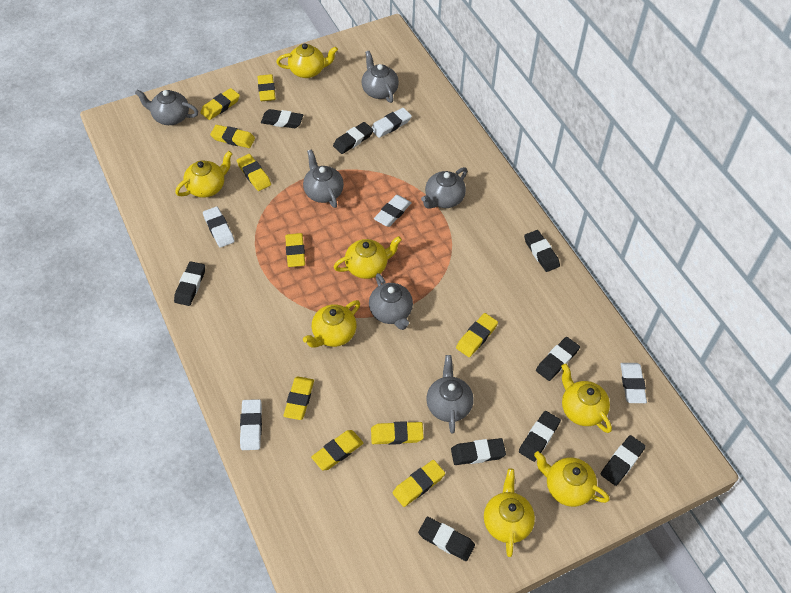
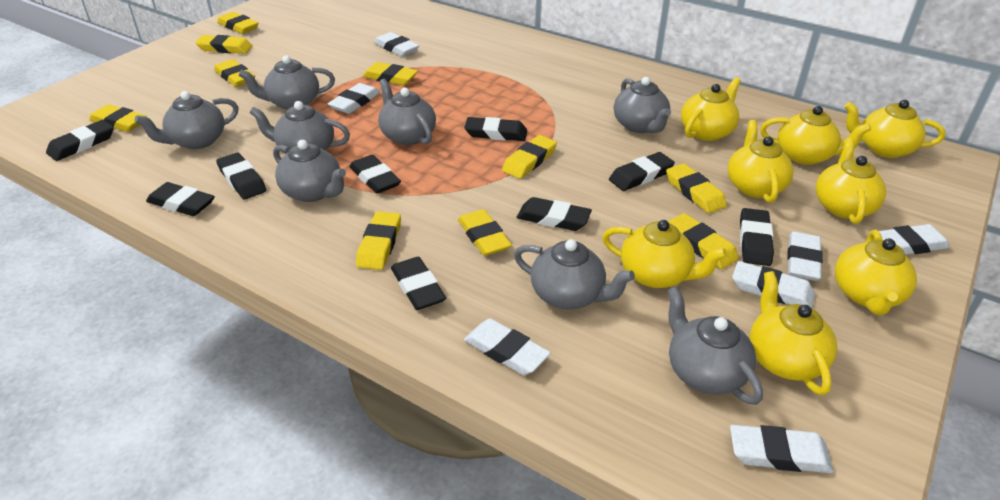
grey teapot: 6 -> 8
white eraser: 5 -> 7
yellow teapot: 7 -> 8

